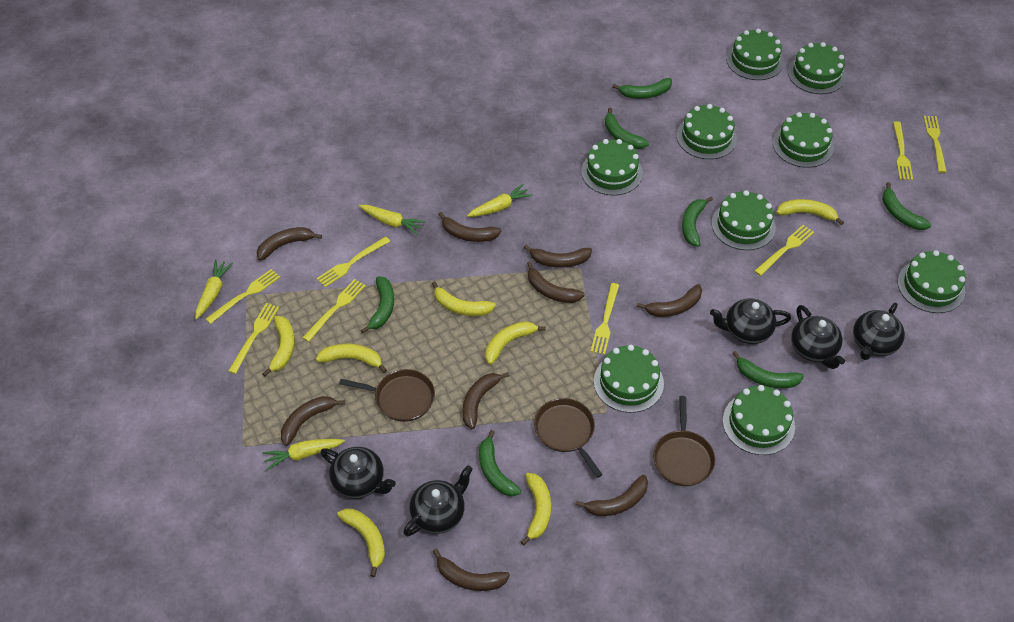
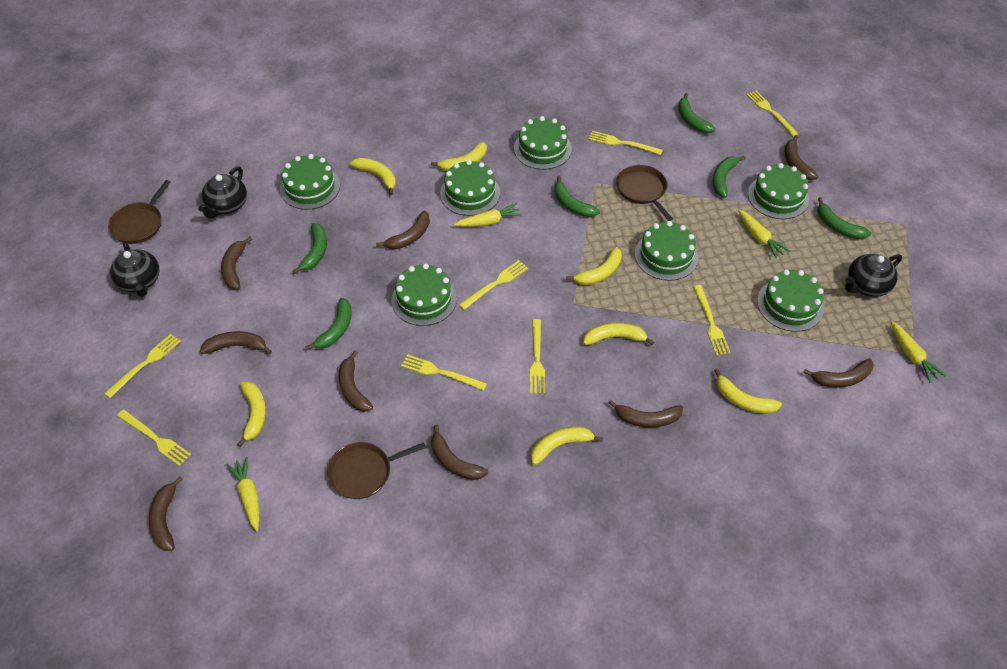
black teapot: 5 -> 3
green banana: 7 -> 6
green cake: 9 -> 7

